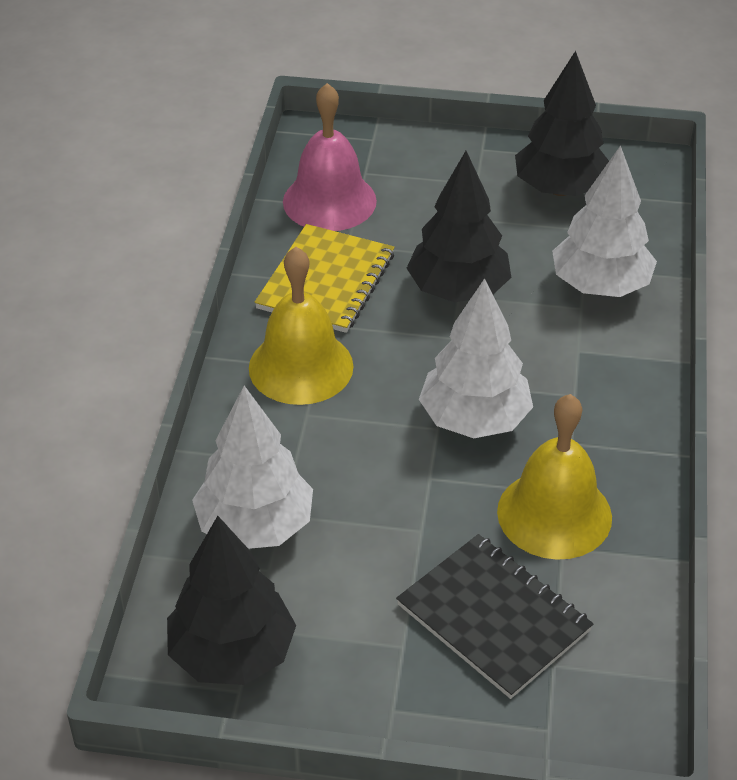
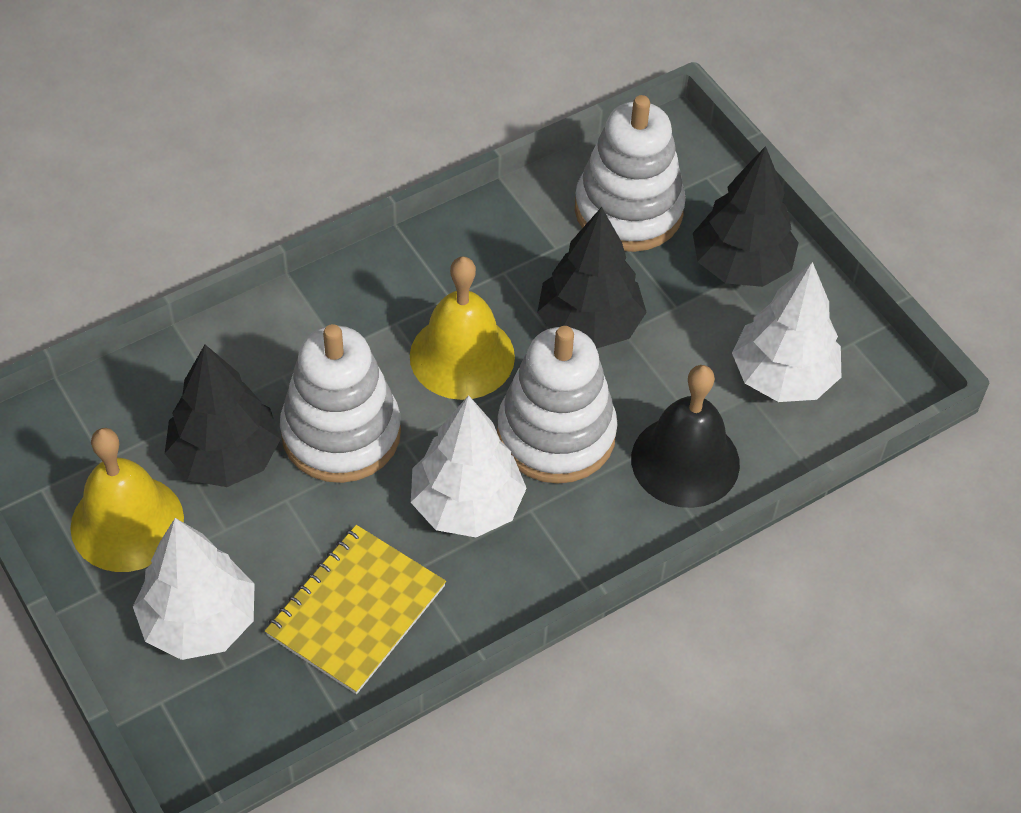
black bell: 0 -> 1
black notebook: 1 -> 0
pink bell: 1 -> 0
white stacking toy: 0 -> 3

